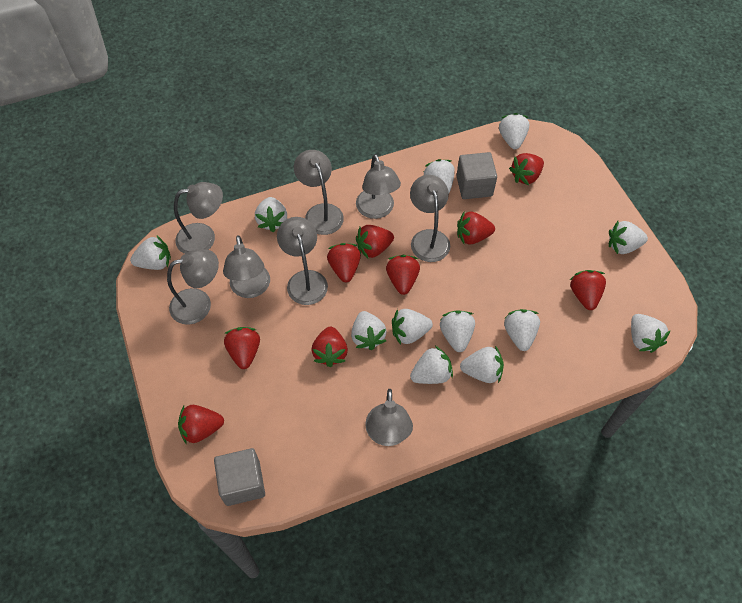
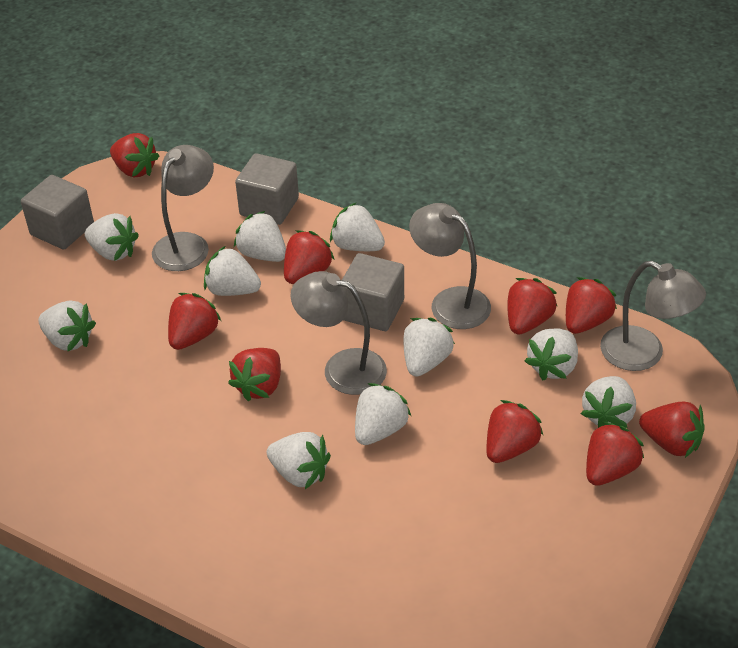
grey cube: 2 -> 3
grey lamp: 8 -> 4
white strawberry: 12 -> 10

